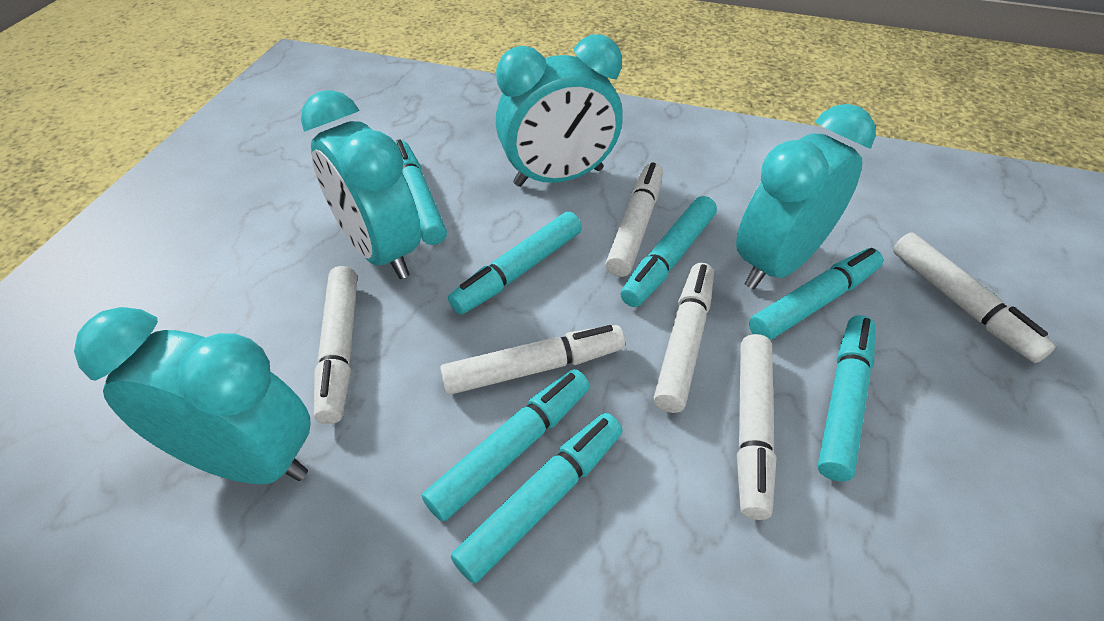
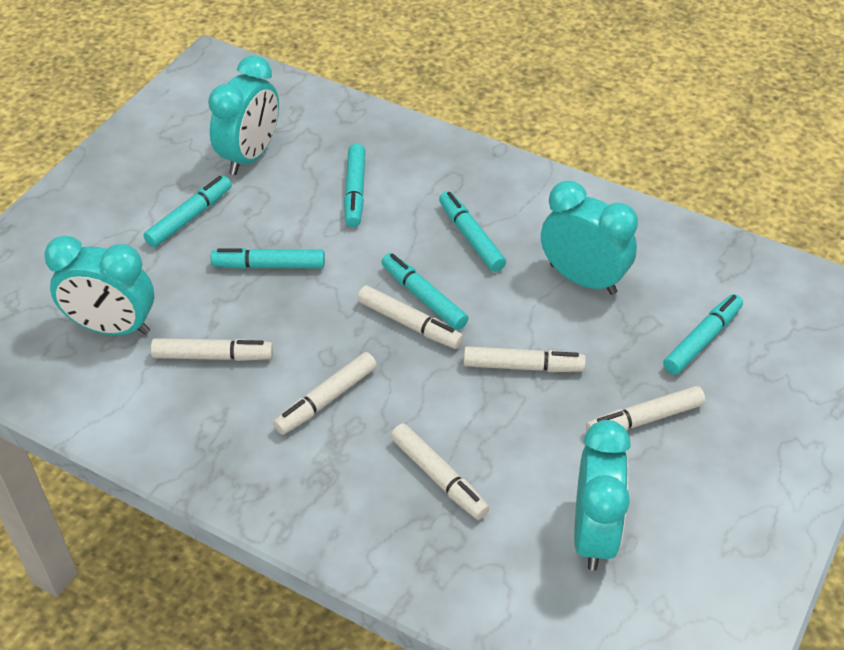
turquoise marker: 7 -> 6

